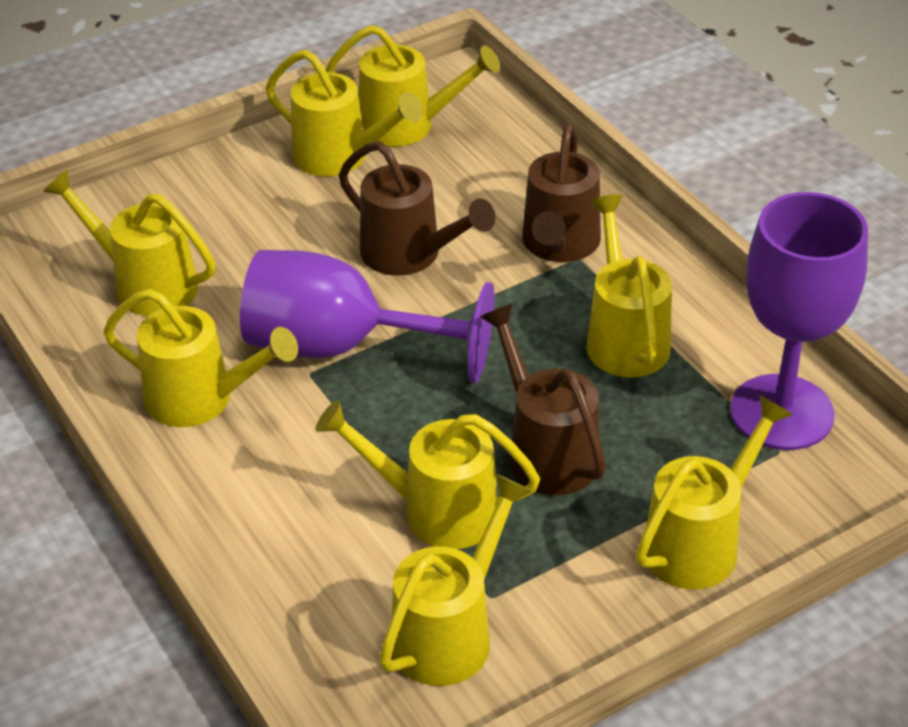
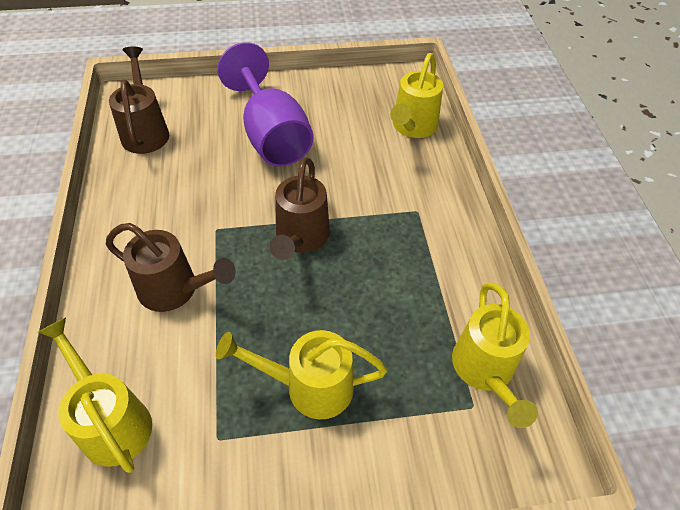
purple goblet: 2 -> 1
yellow watering can: 8 -> 4

